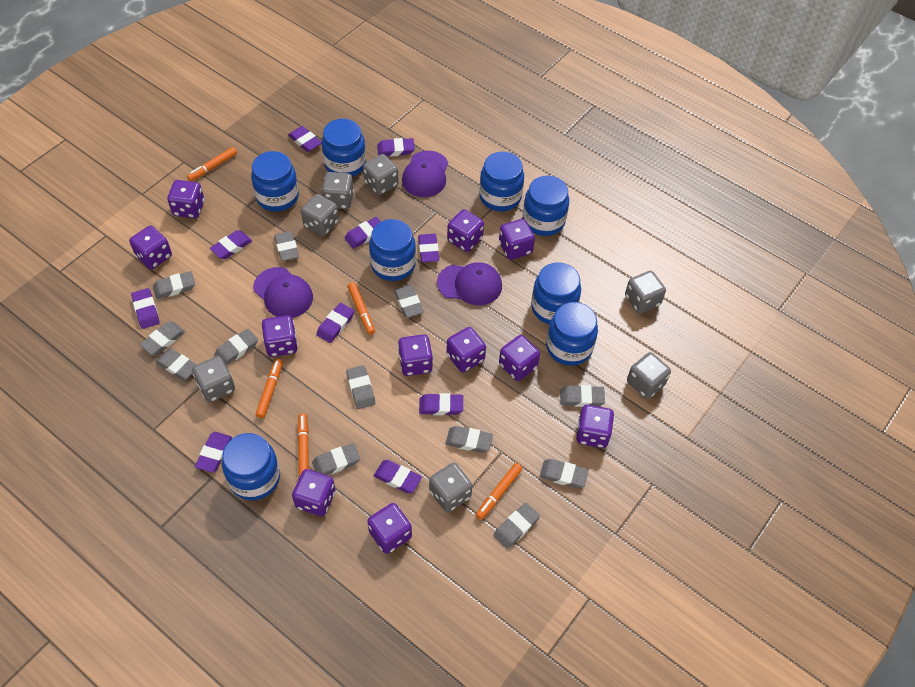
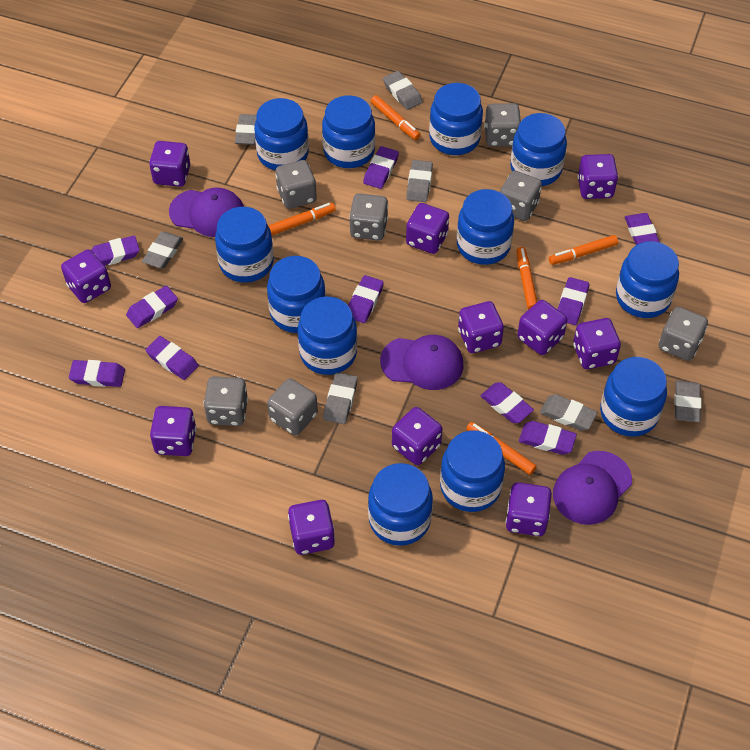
blue jar: 8 -> 12
grey eraser: 12 -> 7

